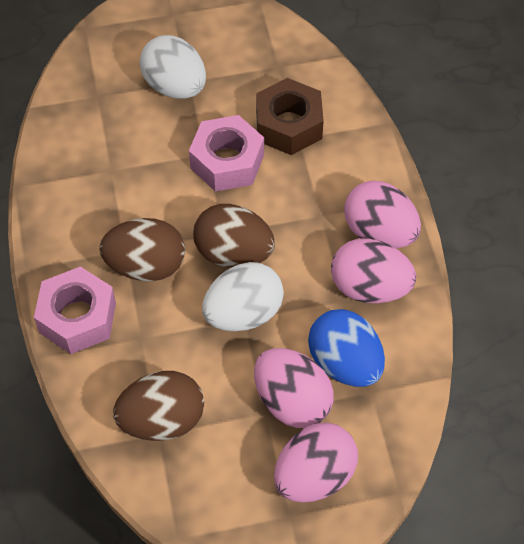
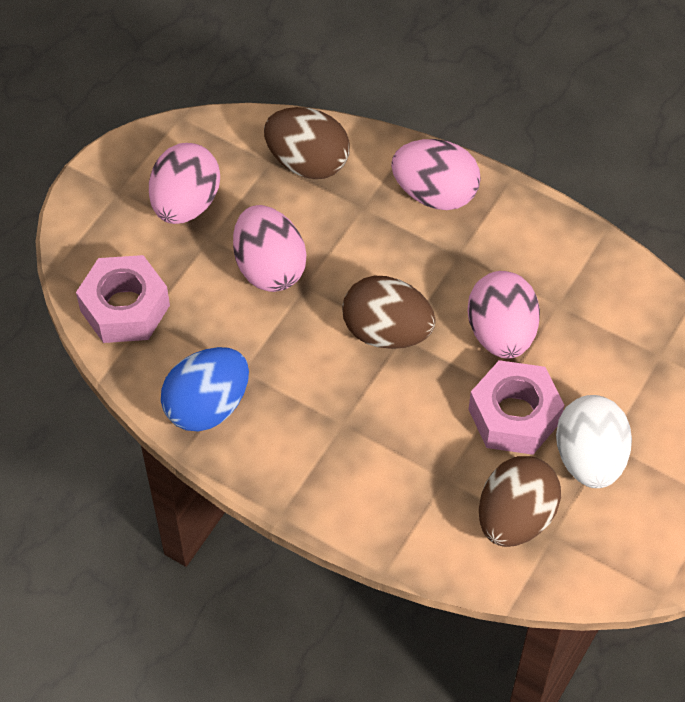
brown nut: 1 -> 0
white egg: 2 -> 1

